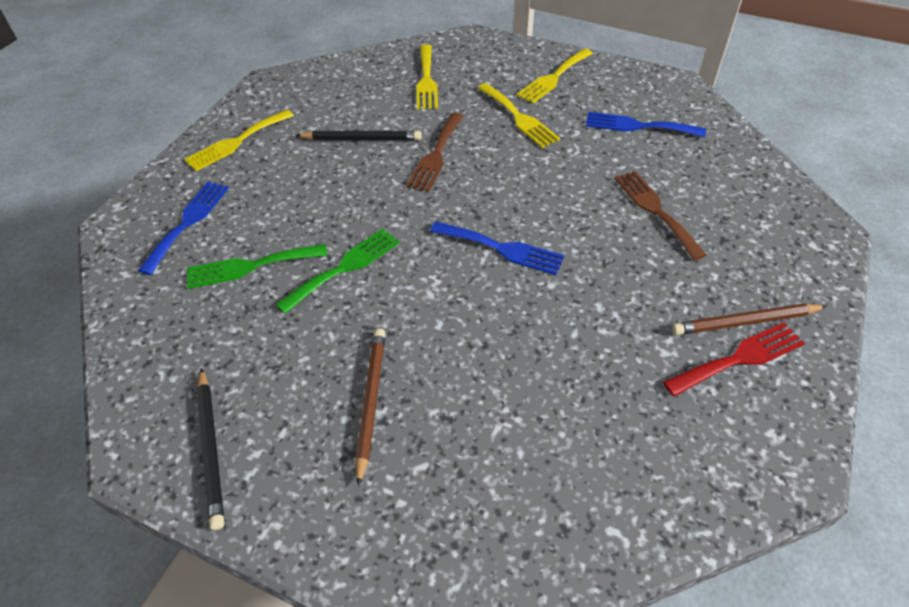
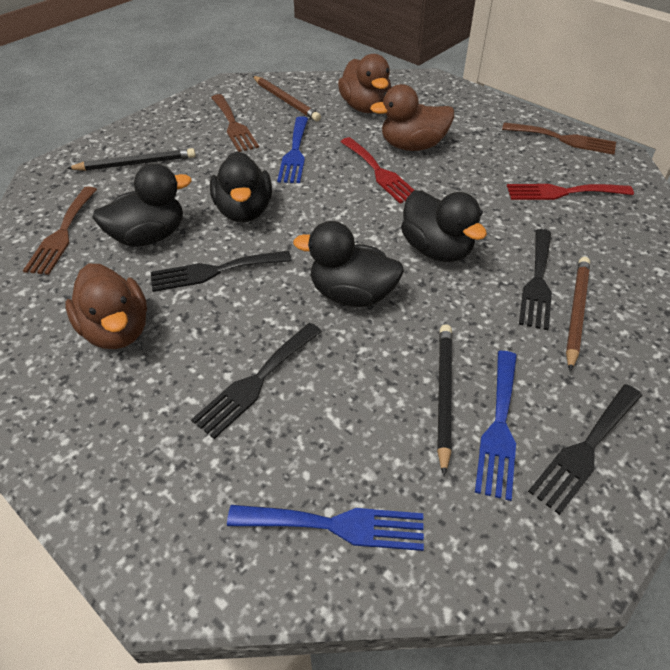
black duck: 0 -> 4
black fork: 0 -> 4
brown duck: 0 -> 3
brown fork: 2 -> 3
green fork: 2 -> 0
red fork: 1 -> 2
yellow fork: 4 -> 0

